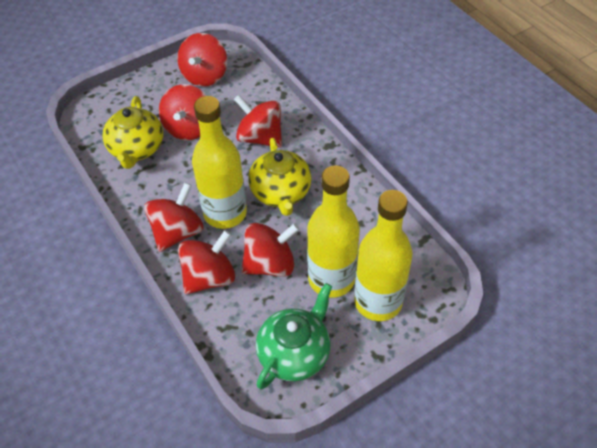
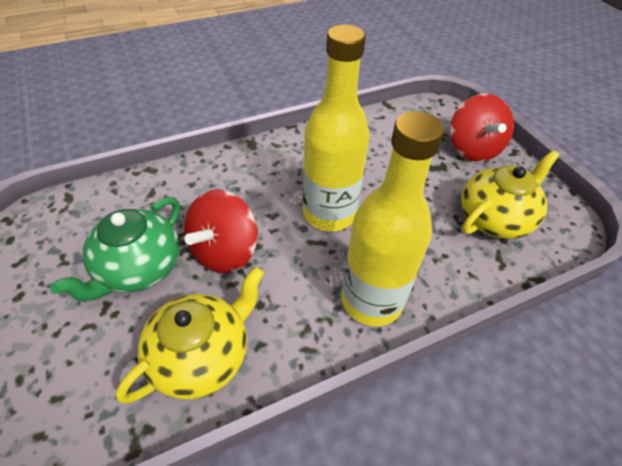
red spinning top: 6 -> 2
yellow bottle: 3 -> 2

